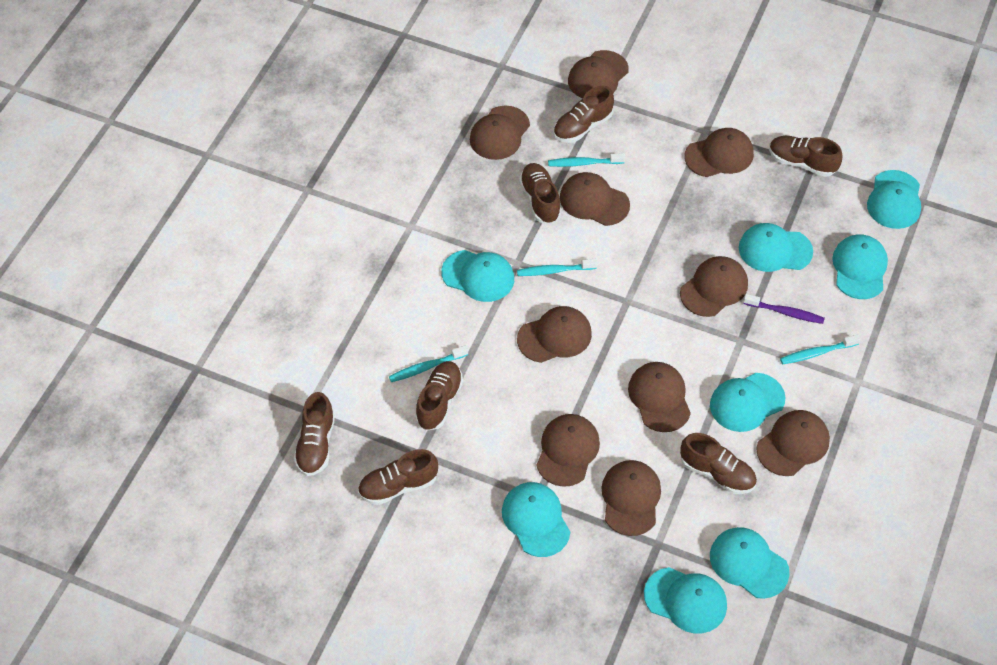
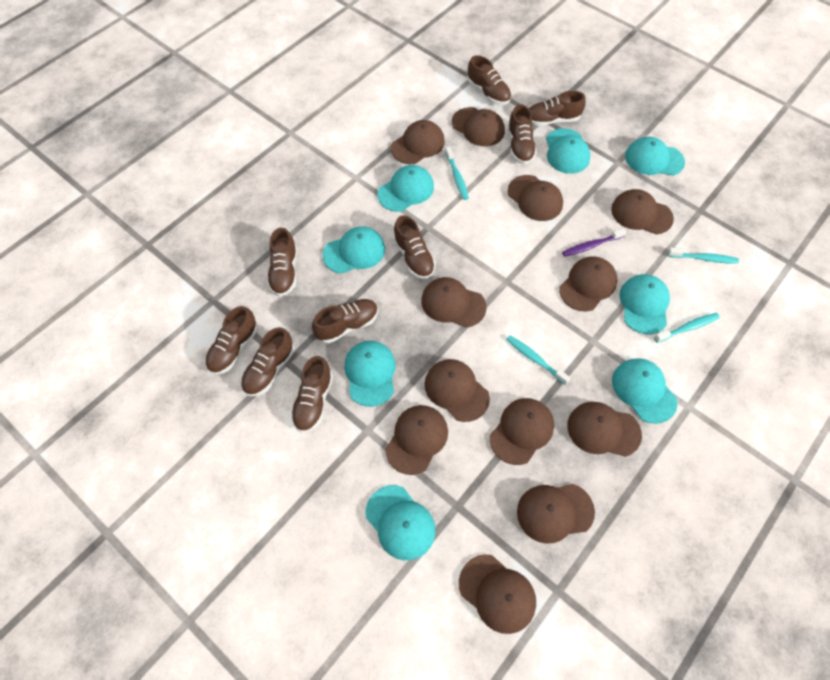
brown cap: 10 -> 12
brown shoe: 7 -> 9

